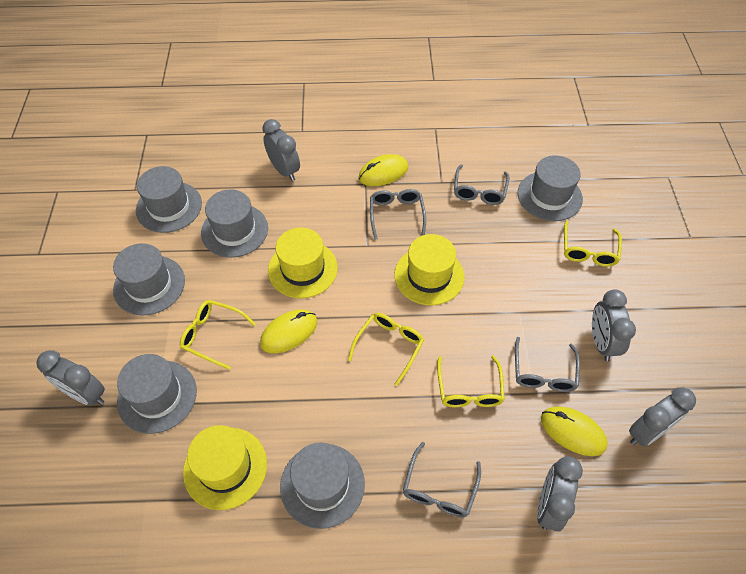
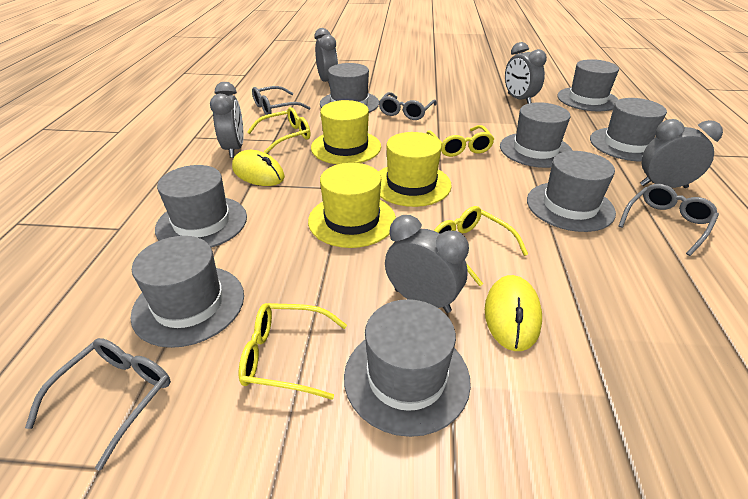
grey hat: 6 -> 8
yellow mouse: 3 -> 2

